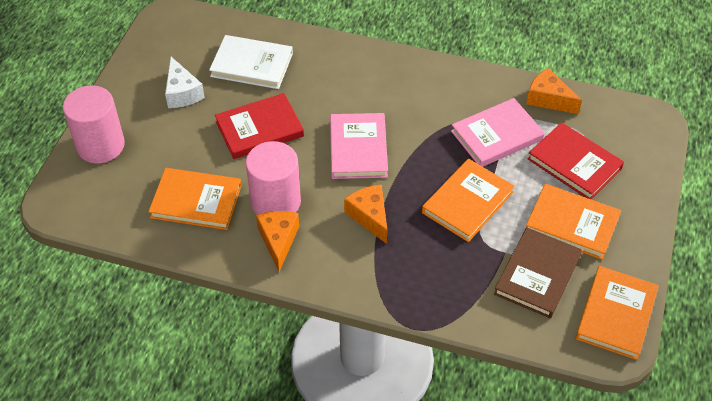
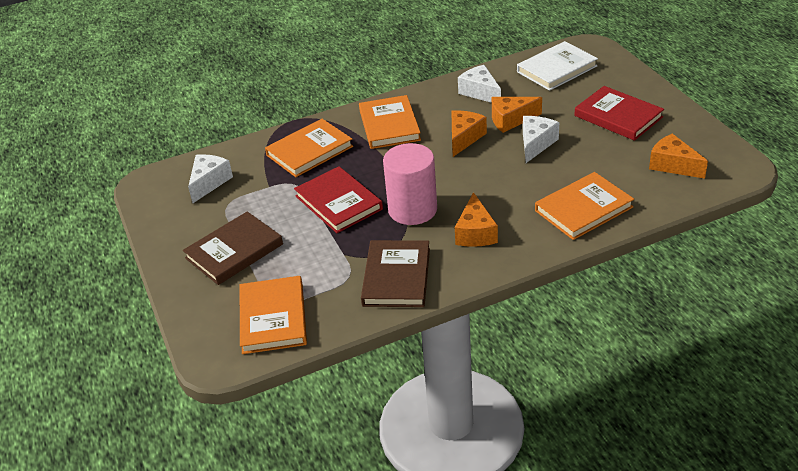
brown book: 1 -> 2
orange cheese: 3 -> 4
pink book: 2 -> 0
pink cylinder: 2 -> 1
white cheese: 1 -> 3

